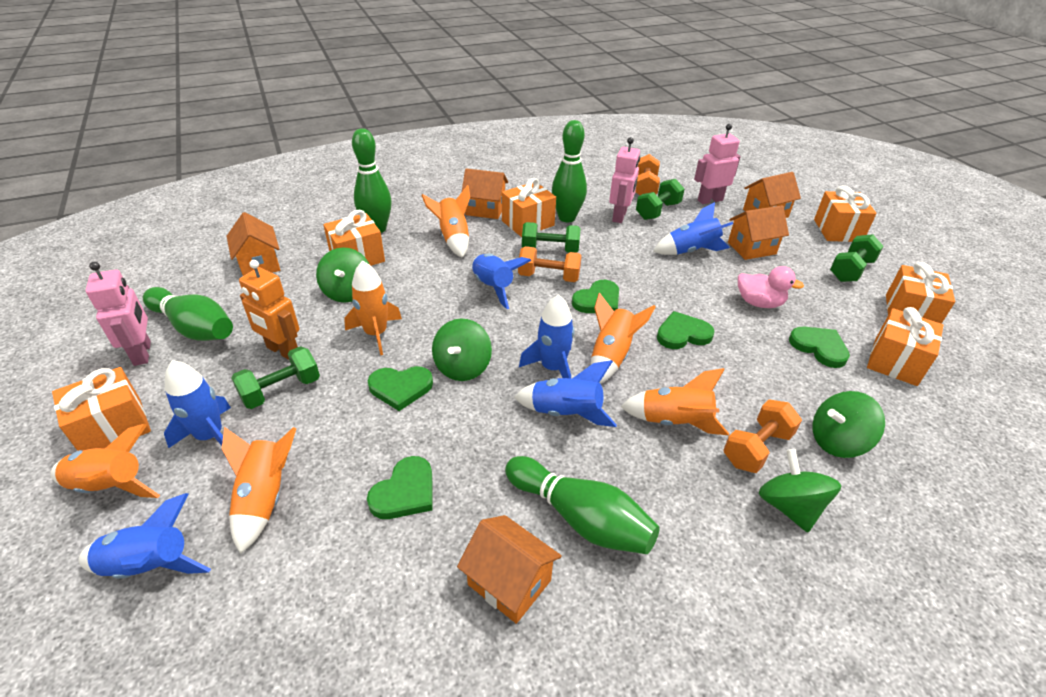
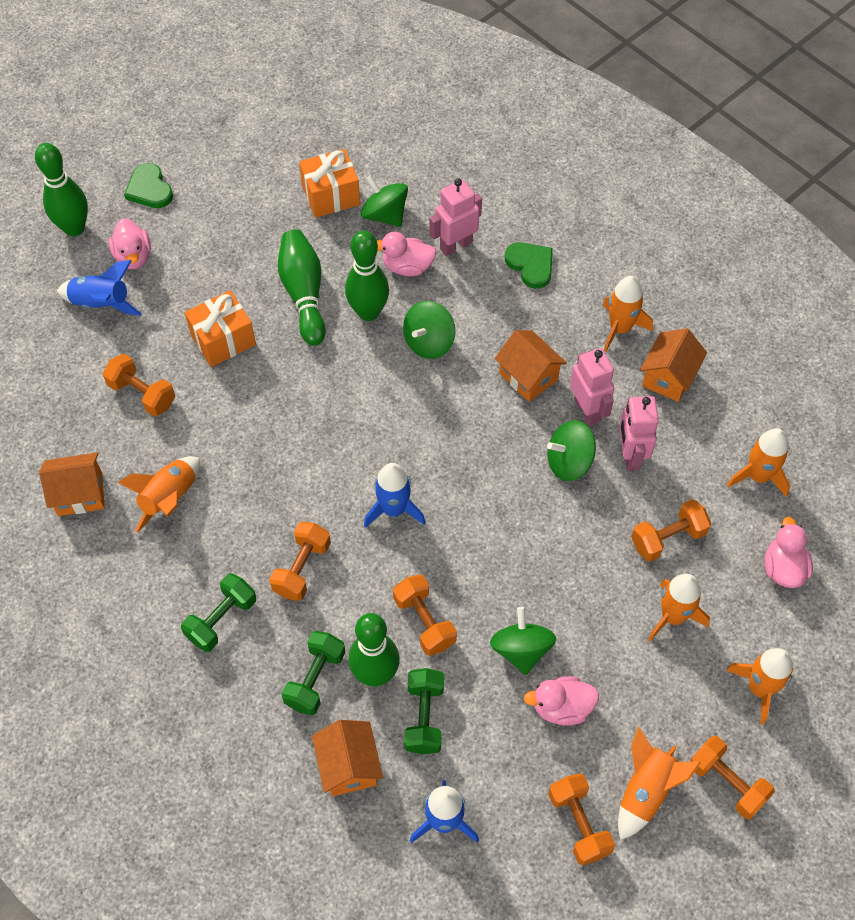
blue rocket: 6 -> 3
green dumbbell: 4 -> 3
green heart: 5 -> 2
orange dumbbell: 3 -> 6
orange gift: 6 -> 2
orange house: 5 -> 4
orange robot: 1 -> 0
pink duck: 1 -> 4

